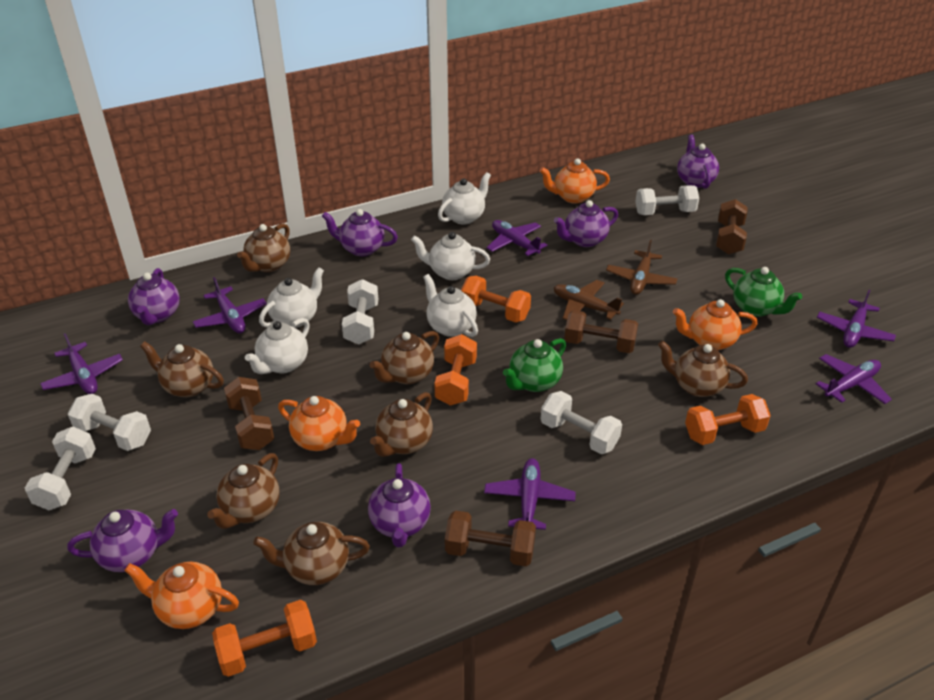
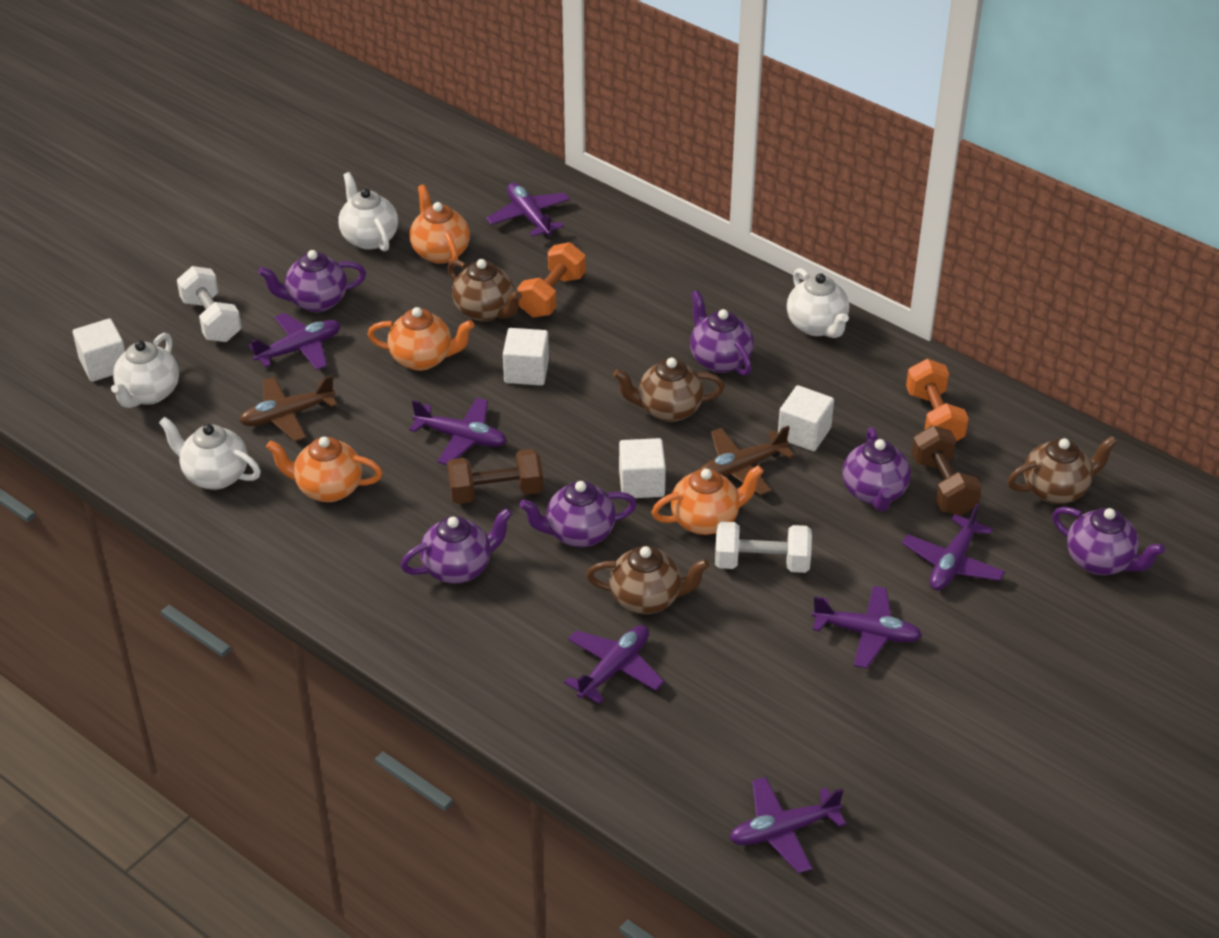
brown dumbbell: 4 -> 2
brown teapot: 7 -> 4
green teapot: 2 -> 0
orange dumbbell: 4 -> 2
purple plane: 6 -> 7
white cube: 0 -> 4
white dumbbell: 5 -> 2
white teapot: 5 -> 4

